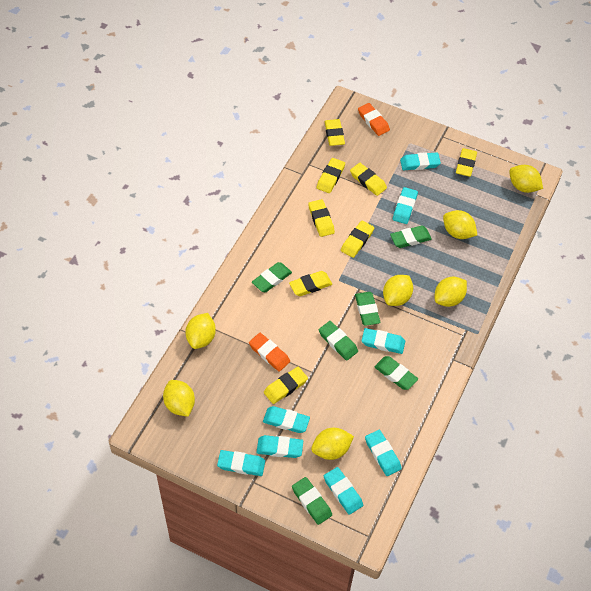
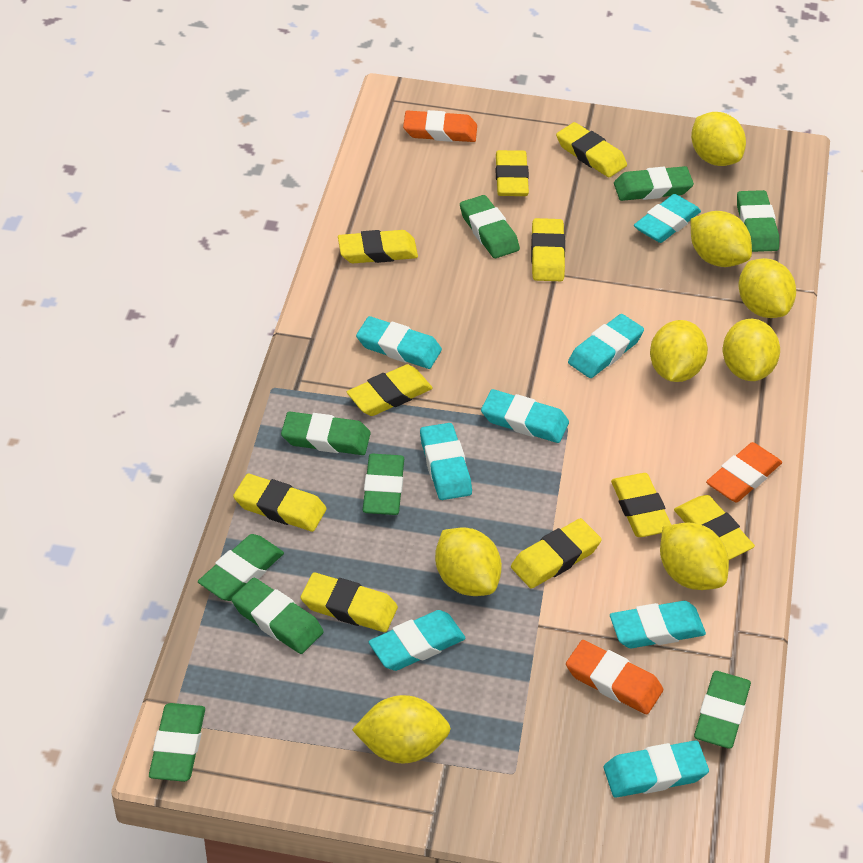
green eraser: 6 -> 9
orange eraser: 2 -> 3
yellow eraser: 8 -> 10
yellow lemon: 7 -> 8

